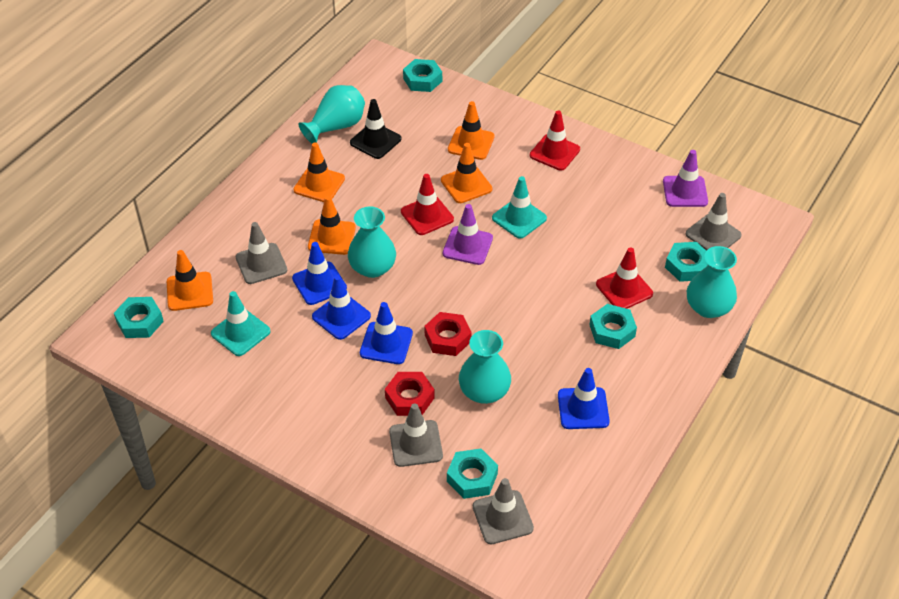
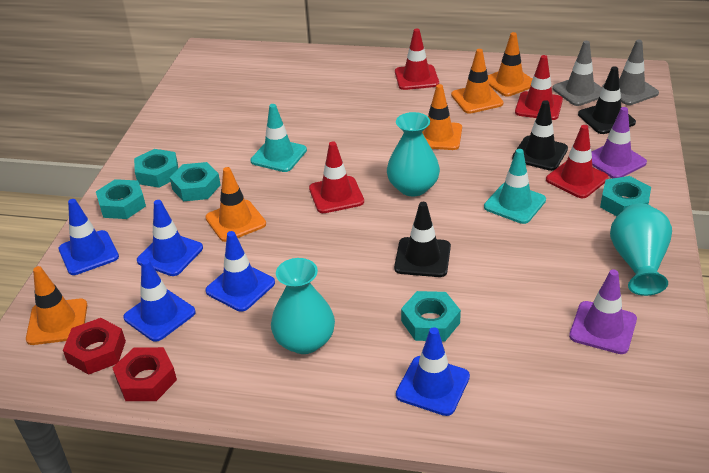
black traffic cone: 1 -> 3
blue traffic cone: 4 -> 5
grey traffic cone: 4 -> 2
red traffic cone: 3 -> 4
turquoise vase: 4 -> 3

